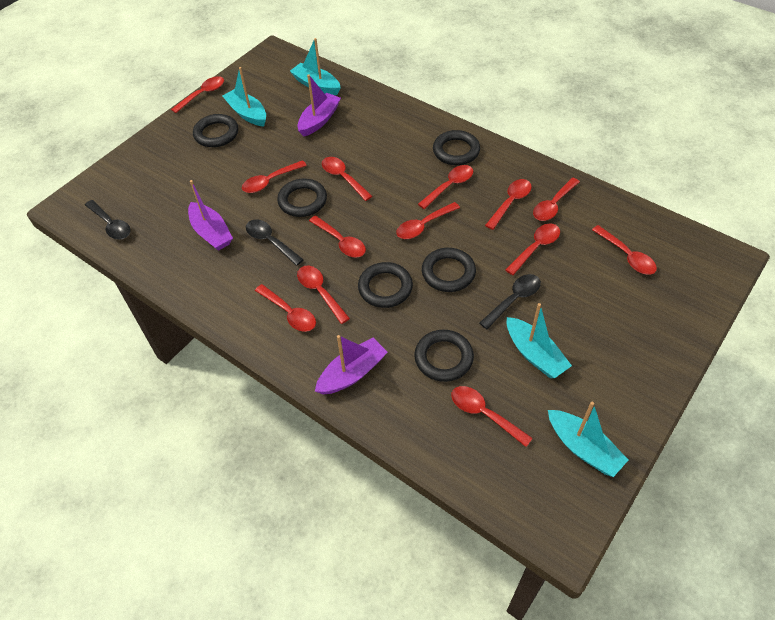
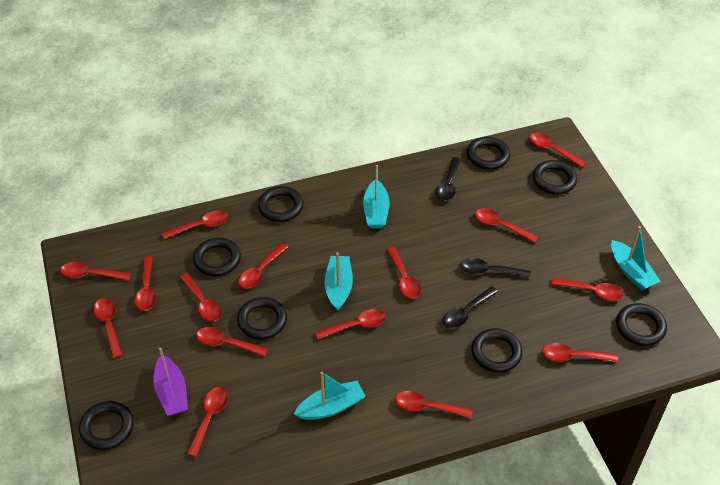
black ring: 6 -> 8
purple boat: 3 -> 1
red spoon: 13 -> 15

